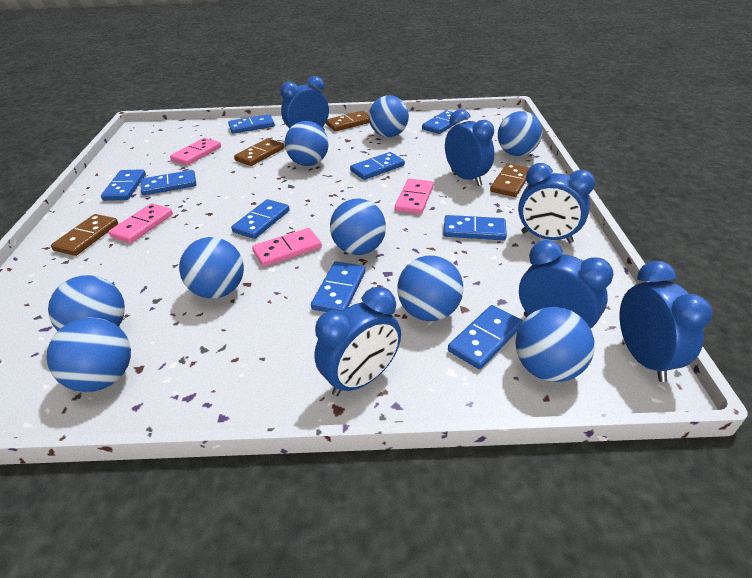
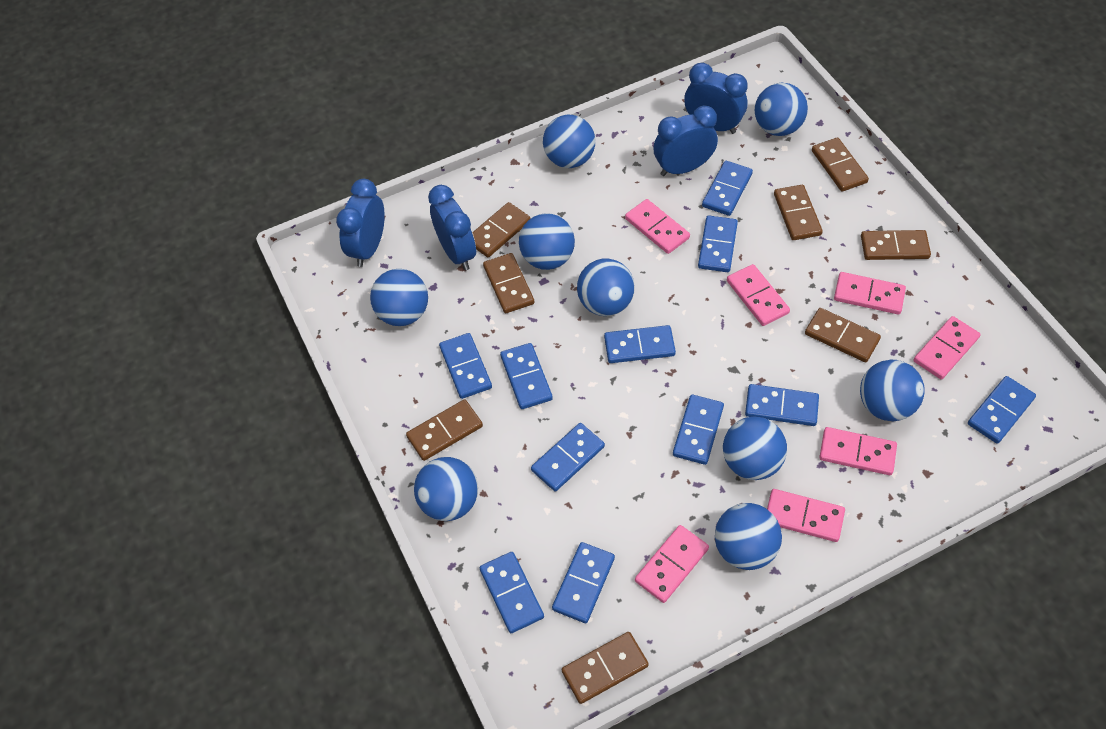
blue clock: 6 -> 4
blue domino: 9 -> 11
brown domino: 4 -> 8
pink domino: 4 -> 7

